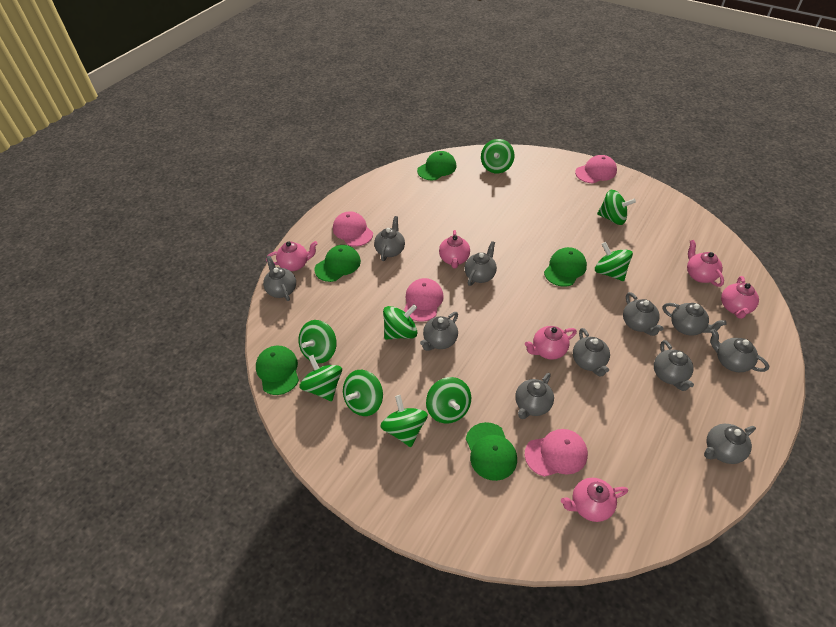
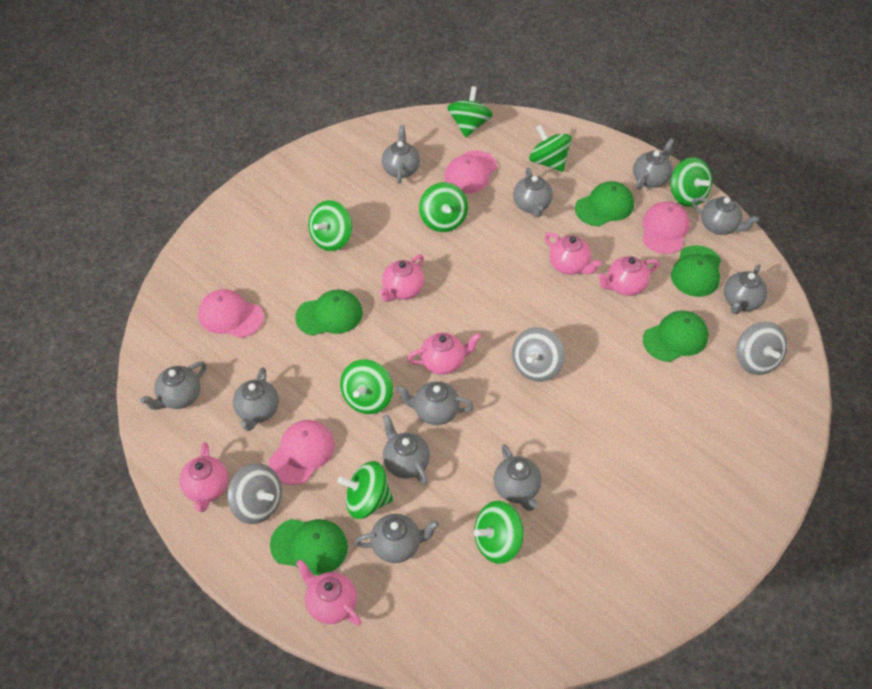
green spinning top: 9 -> 8
grey spinning top: 0 -> 3

